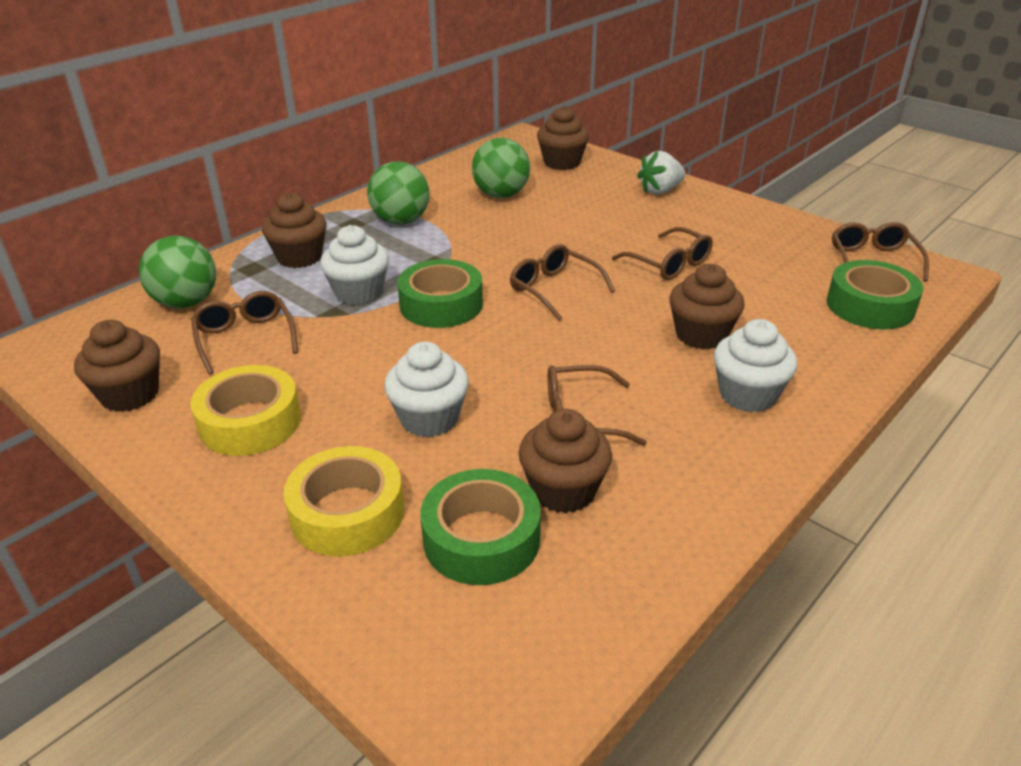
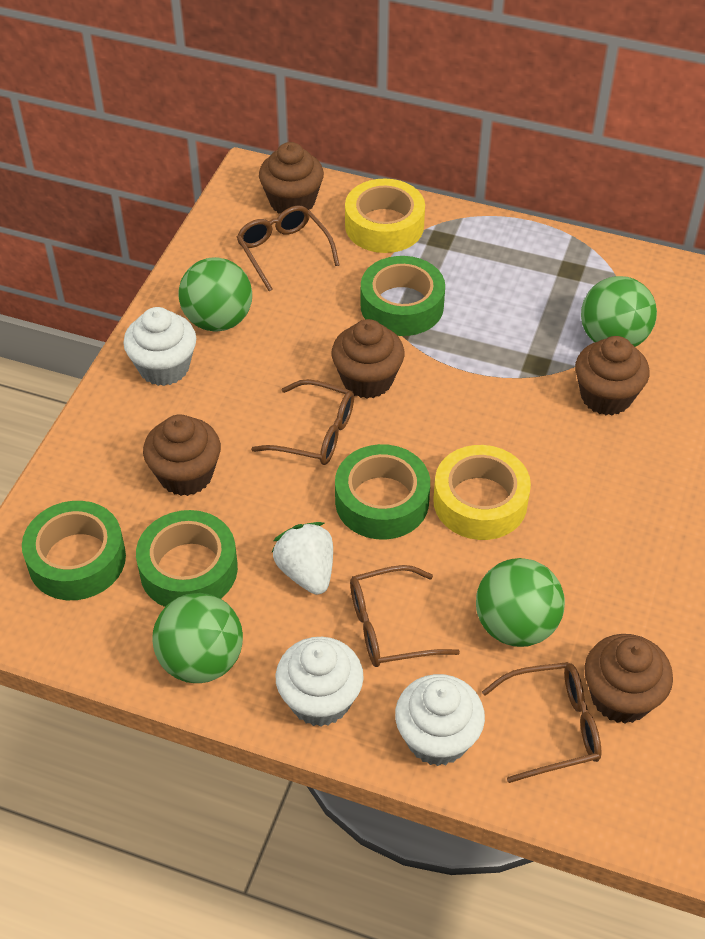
brown glasses: 5 -> 4
green ball: 3 -> 4
green tape: 3 -> 4

